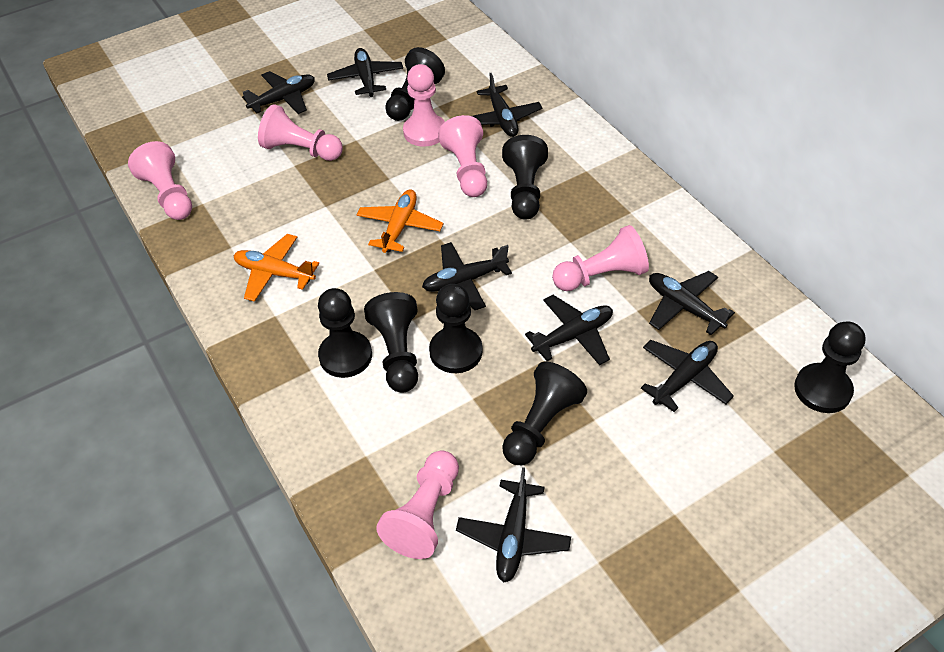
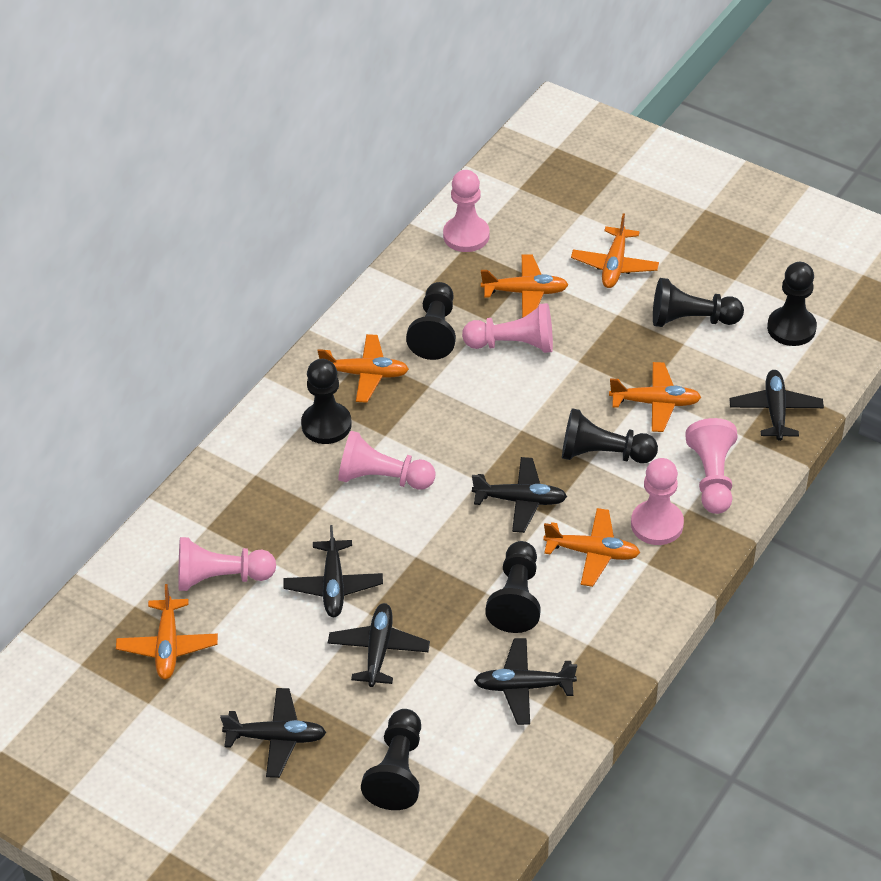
black plane: 8 -> 6
orange plane: 2 -> 6

